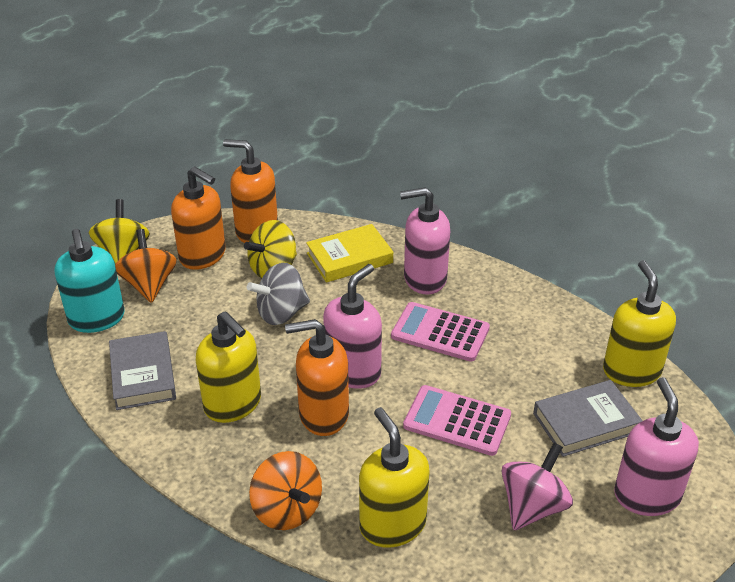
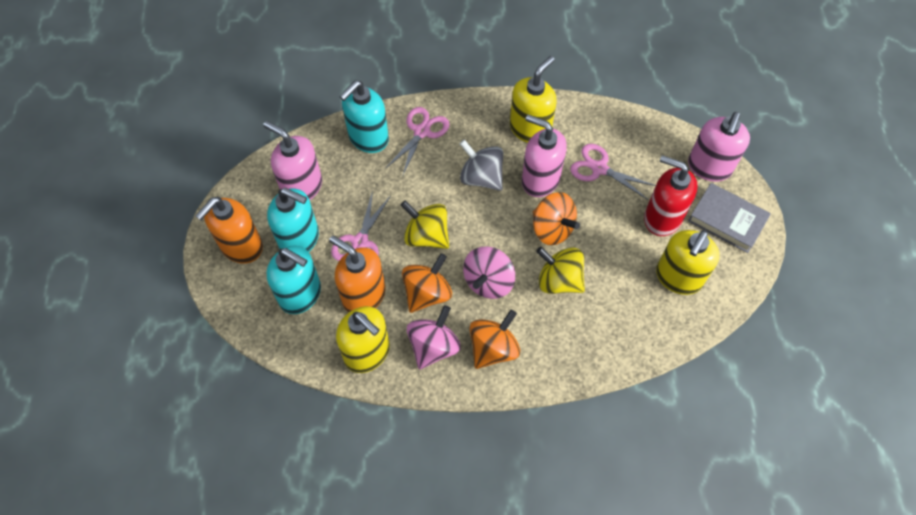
grey book: 2 -> 1
orange soap dispenser: 3 -> 2
orange spinning top: 2 -> 3
pink calculator: 2 -> 0
pink scissors: 0 -> 3
pink spinning top: 1 -> 2
red soap dispenser: 0 -> 1
turquoise soap dispenser: 1 -> 3
yellow book: 1 -> 0

